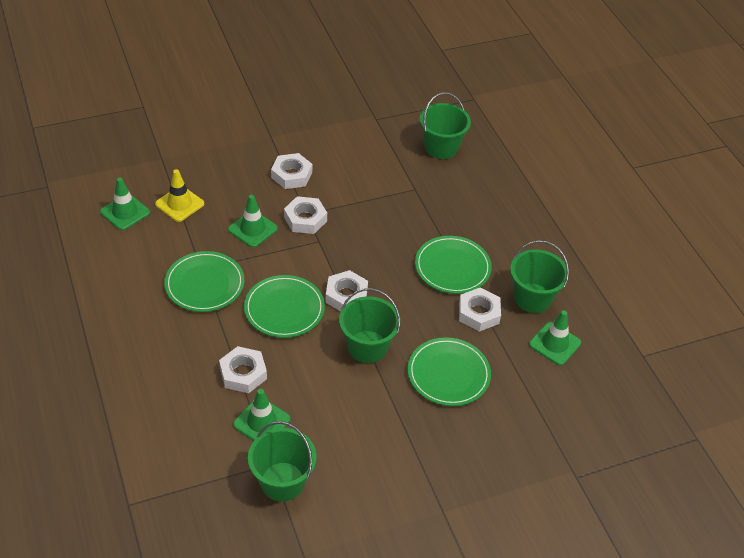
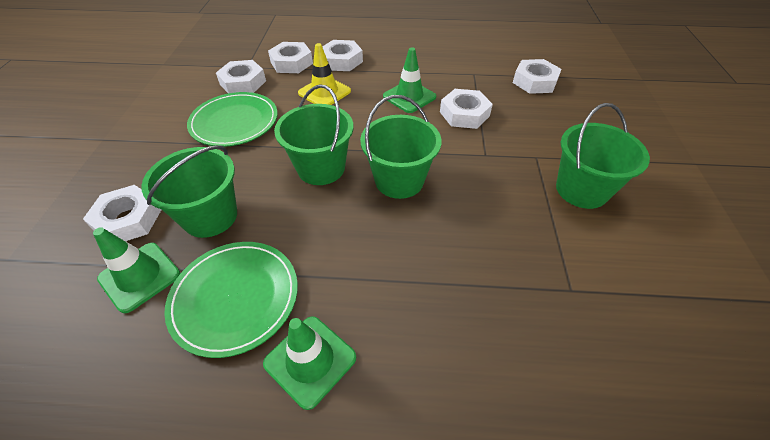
green plate: 4 -> 2
green traffic cone: 4 -> 3
white nut: 5 -> 6

